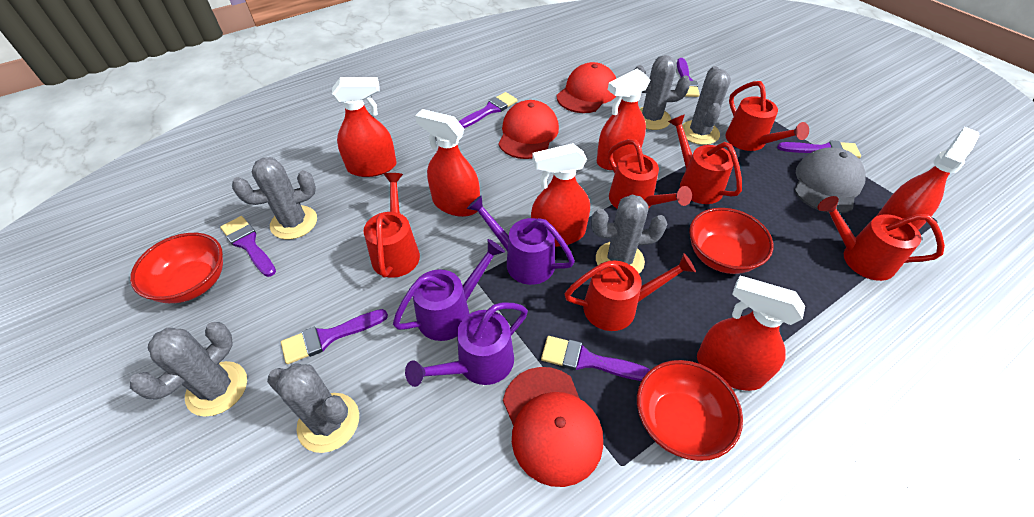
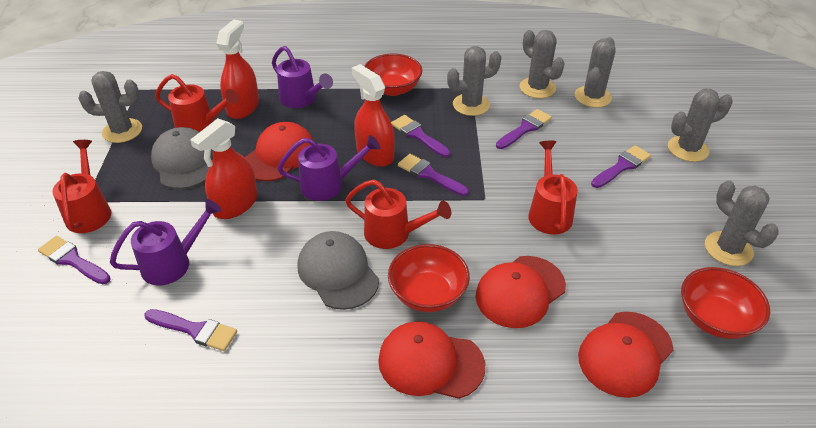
grey cap: 1 -> 2
red cap: 3 -> 4
red spray bottle: 6 -> 3
red watering can: 6 -> 4

